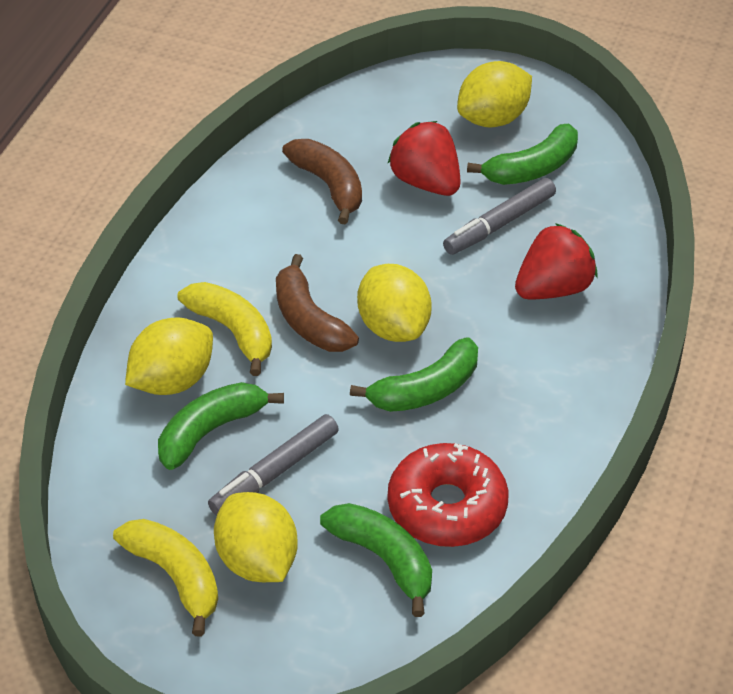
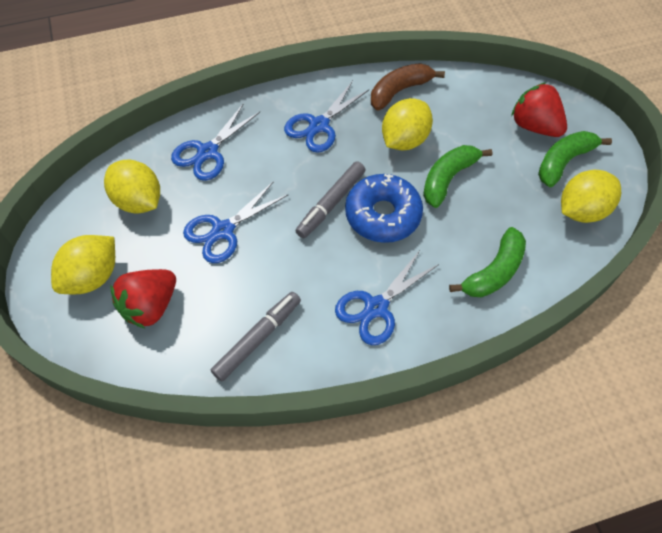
blue donut: 0 -> 1
blue scissors: 0 -> 4
brown banana: 2 -> 1
green banana: 4 -> 3
red donut: 1 -> 0
yellow banana: 2 -> 0

